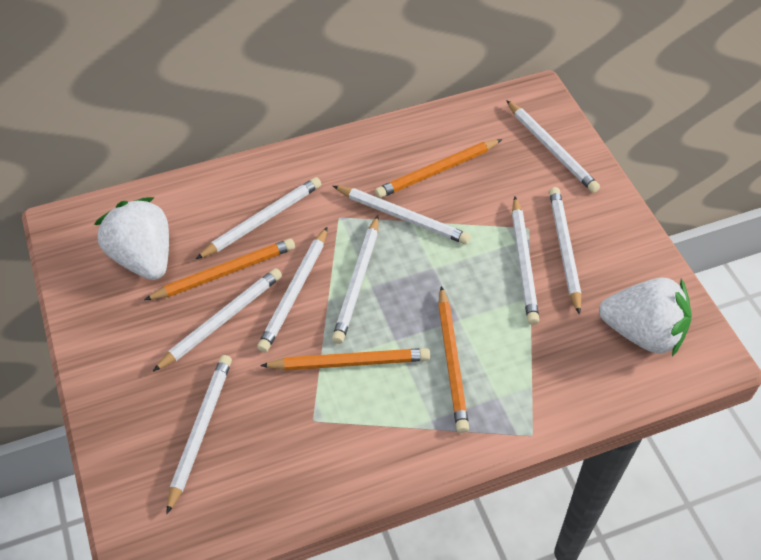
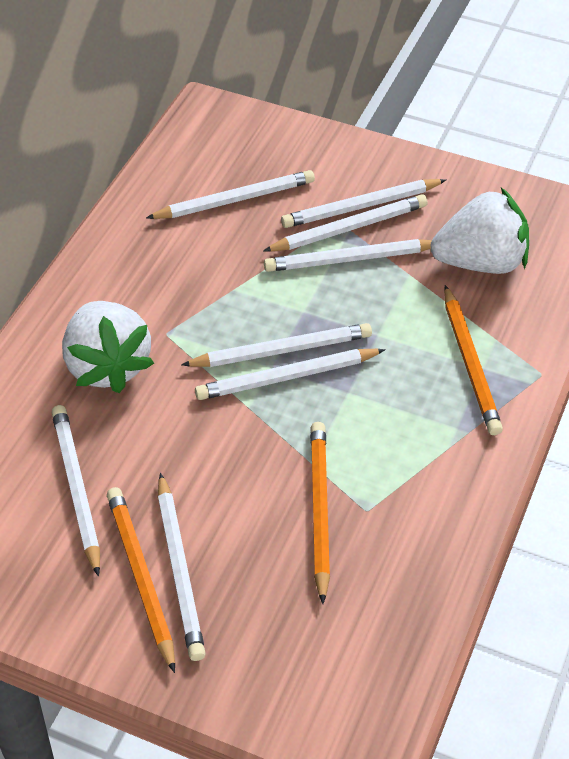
orange pencil: 4 -> 3
white pencil: 9 -> 8

